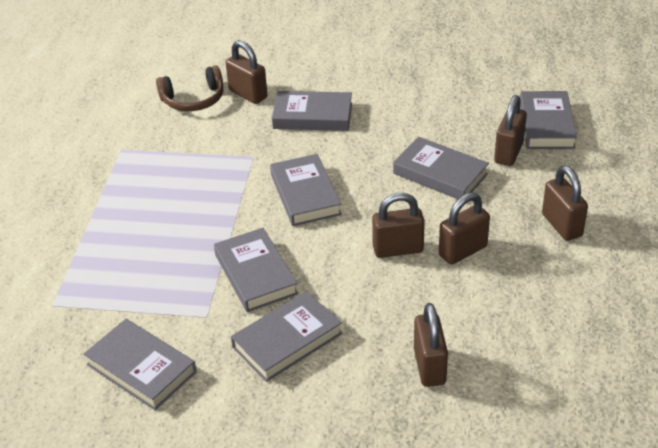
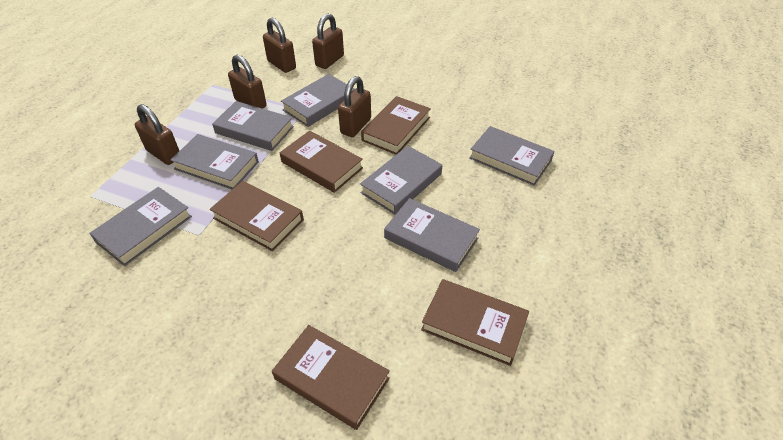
brown book: 0 -> 5
brown headphones: 1 -> 0
brown padlock: 6 -> 5

